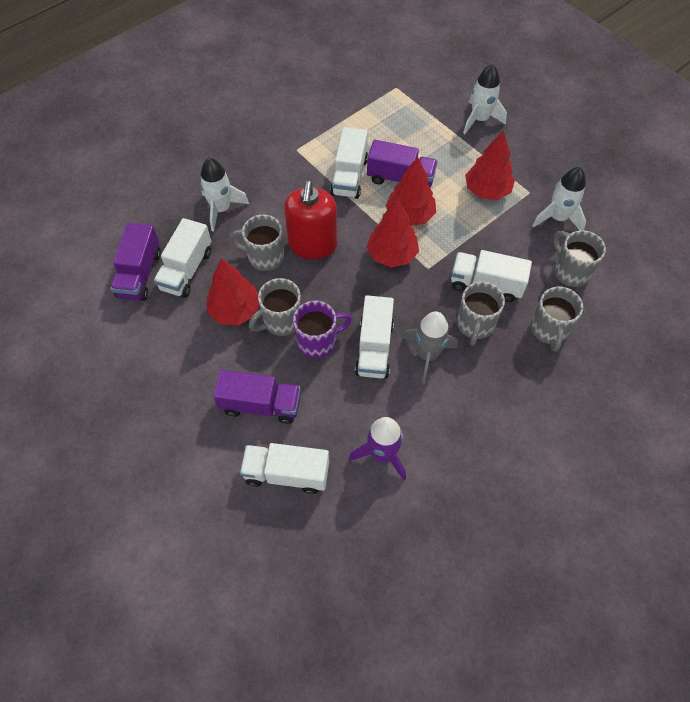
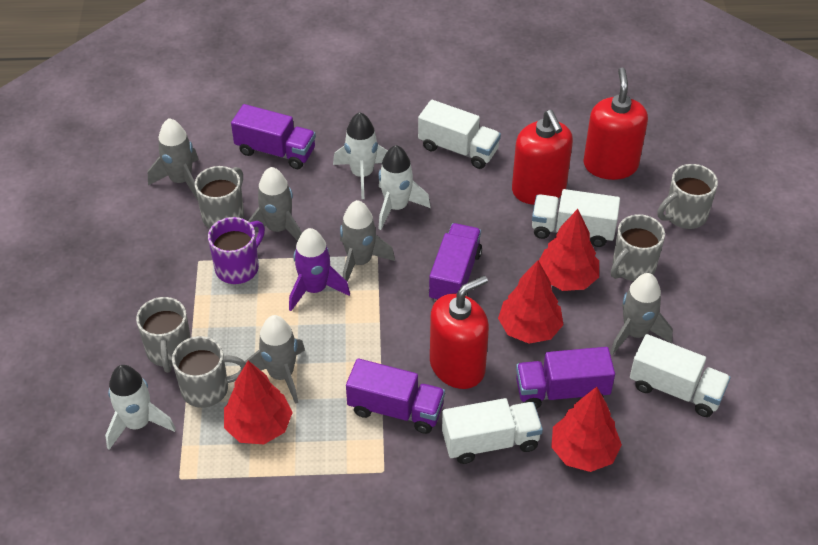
grey rocket: 1 -> 5
purple truck: 3 -> 4
red soap dispenser: 1 -> 3
white truck: 5 -> 4

